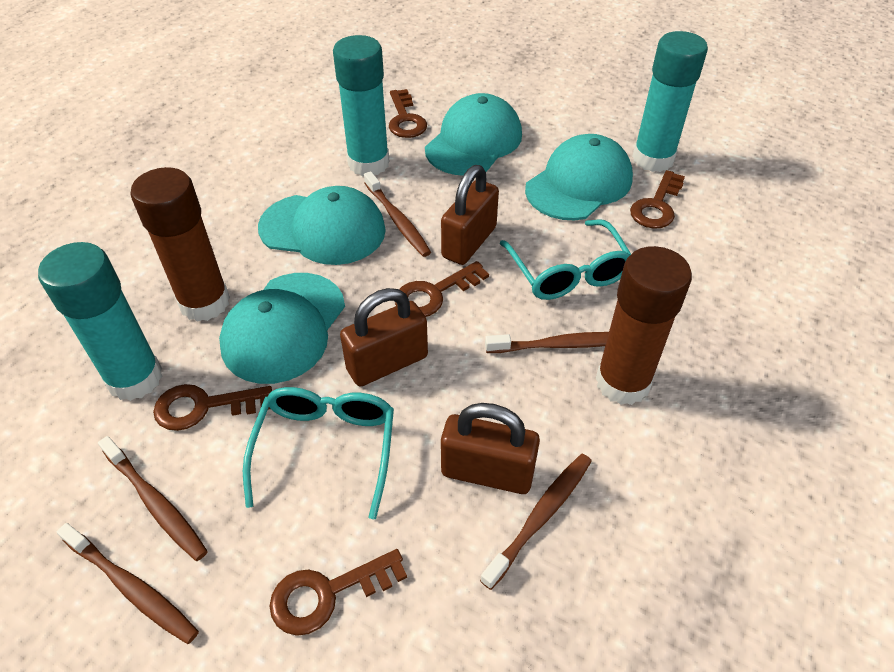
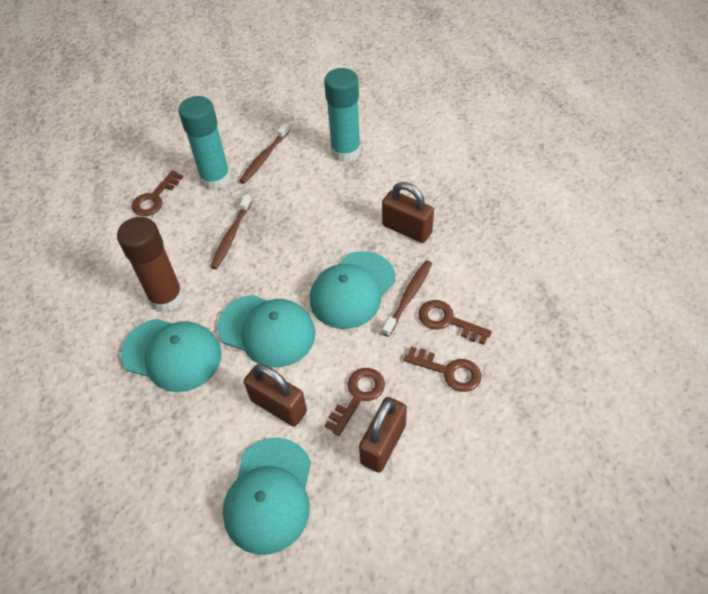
brown glue stick: 2 -> 1
brown key: 5 -> 4
brown toothbrush: 5 -> 3
turquoise glasses: 2 -> 0
turquoise glue stick: 3 -> 2

